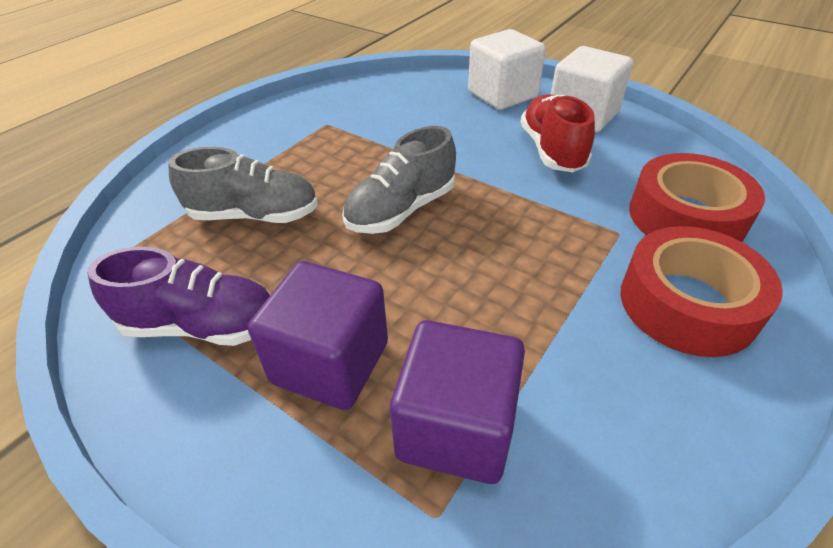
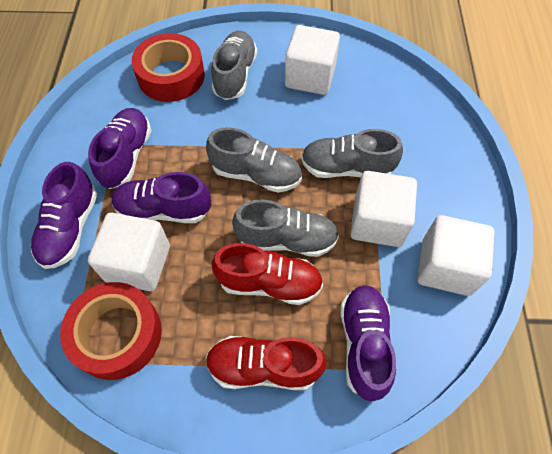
grey shoe: 2 -> 4
purple cube: 2 -> 0
purple shoe: 1 -> 4
red shoe: 1 -> 2
white cube: 2 -> 4

